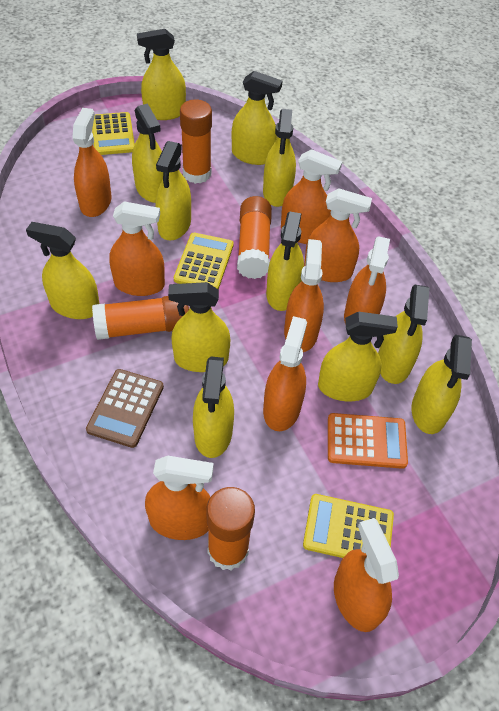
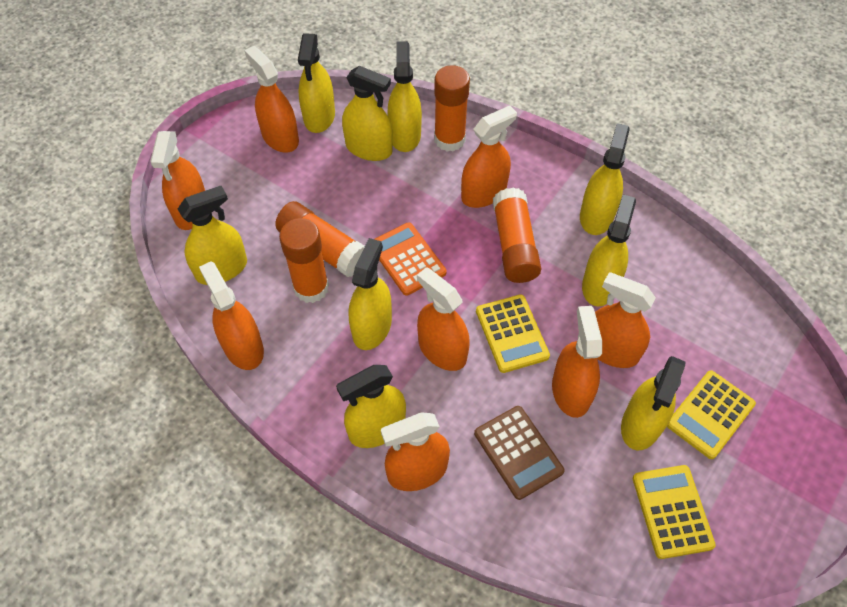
orange spray bottle: 9 -> 8
yellow spray bottle: 12 -> 9

